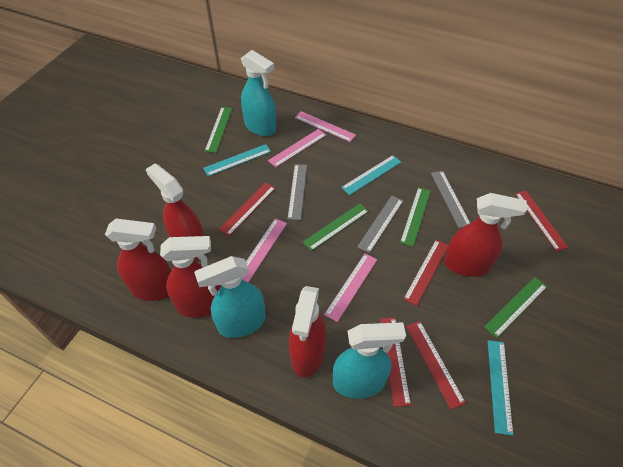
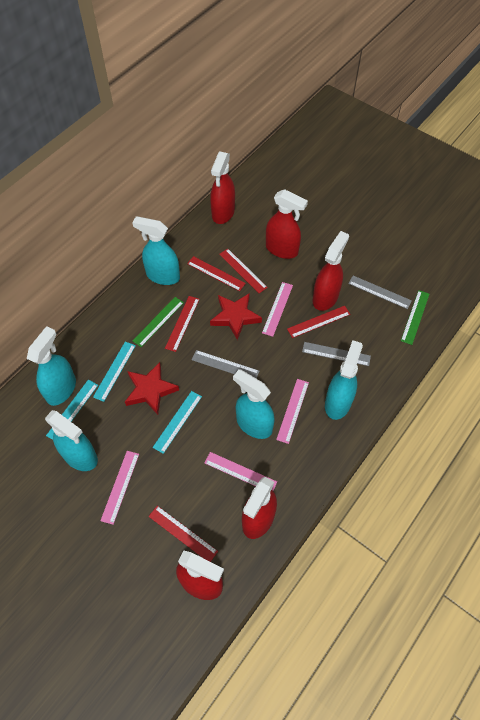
green ruler: 4 -> 2
red star: 0 -> 2
turquoise spray bottle: 3 -> 5

